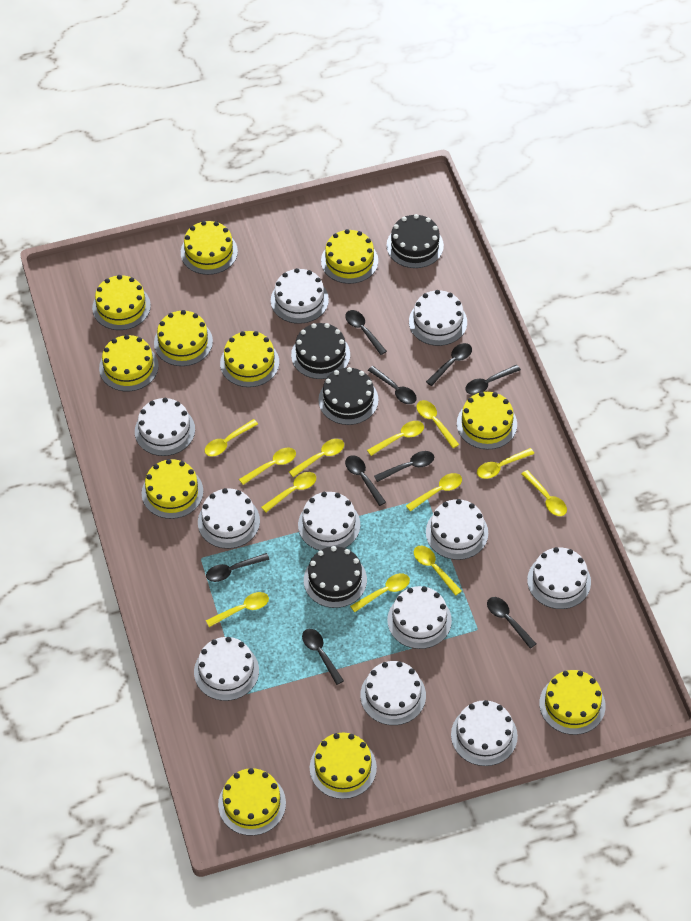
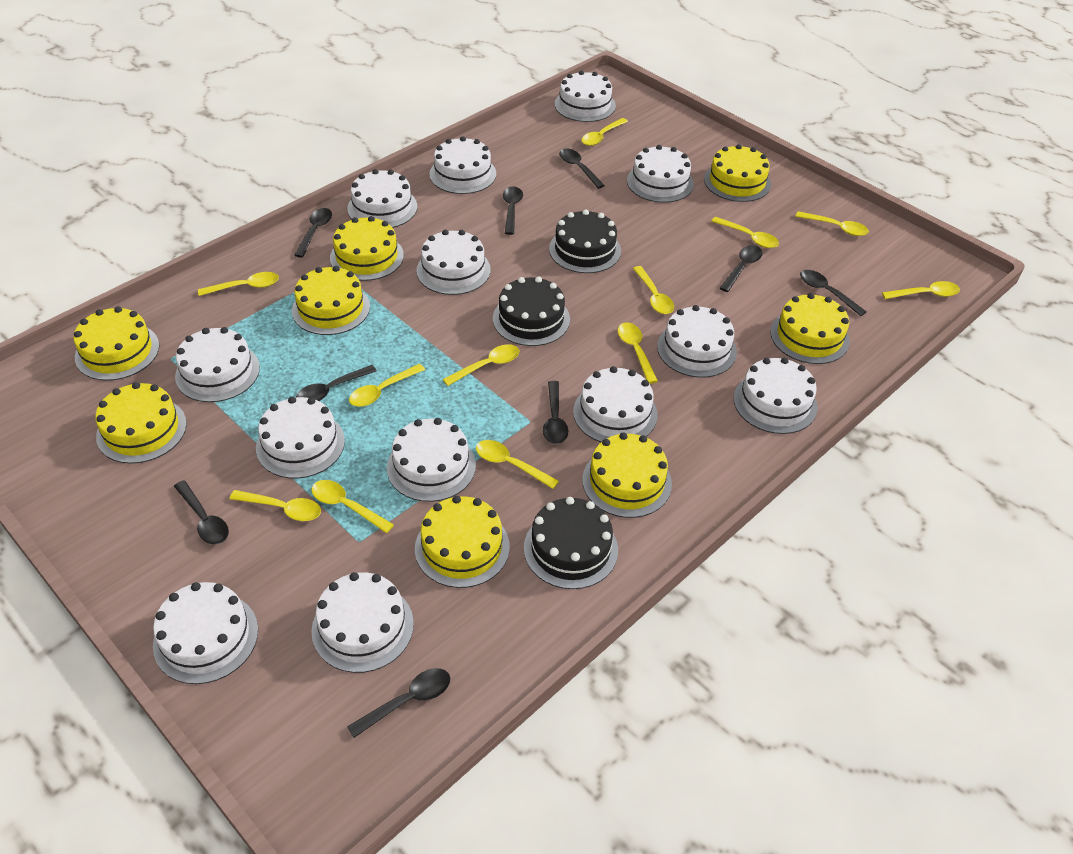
black cake: 4 -> 3
white cake: 11 -> 13
yellow cake: 11 -> 8

